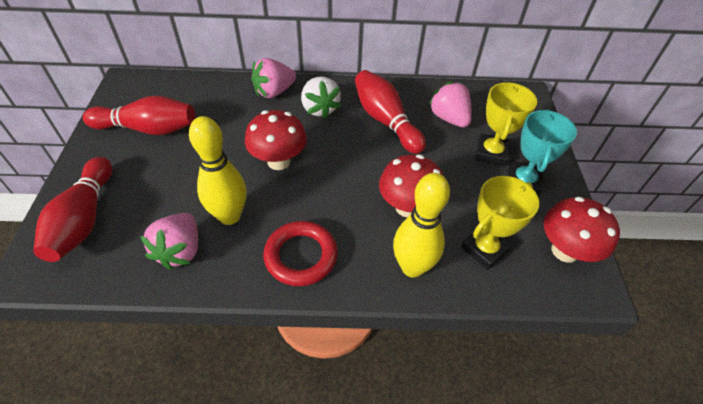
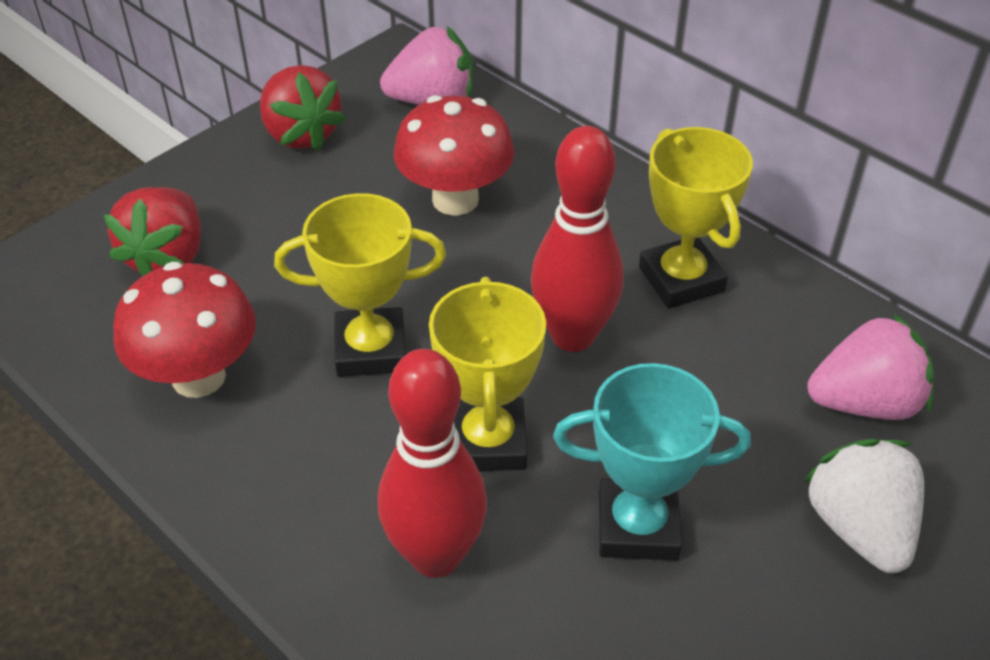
pink strawberry: 3 -> 2
red bowling pin: 3 -> 2
red mushroom: 3 -> 2
red ring: 1 -> 0
red strawberry: 0 -> 2
yellow bowling pin: 2 -> 0
yellow trophy: 2 -> 3

